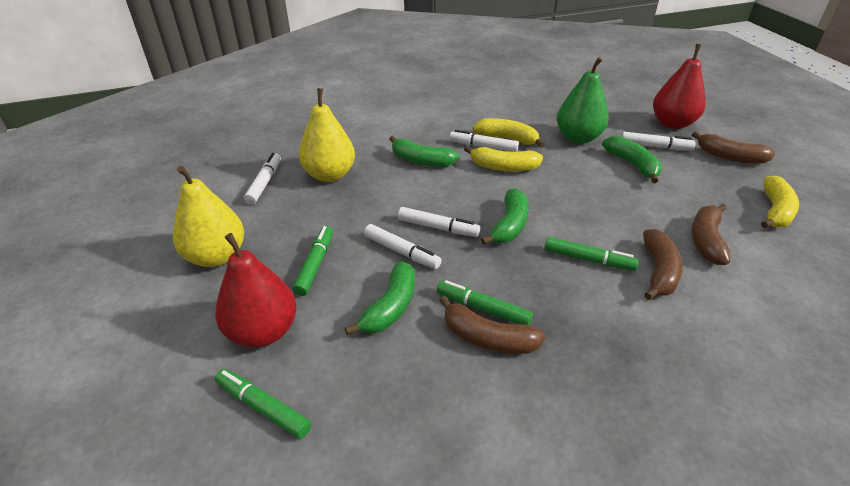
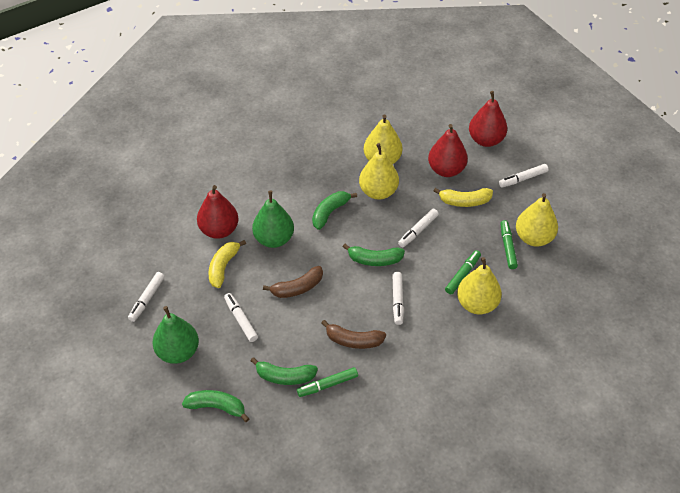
brown banana: 4 -> 2
green marker: 4 -> 3
green pear: 1 -> 2
red pear: 2 -> 3
yellow banana: 3 -> 2
yellow pear: 2 -> 4

